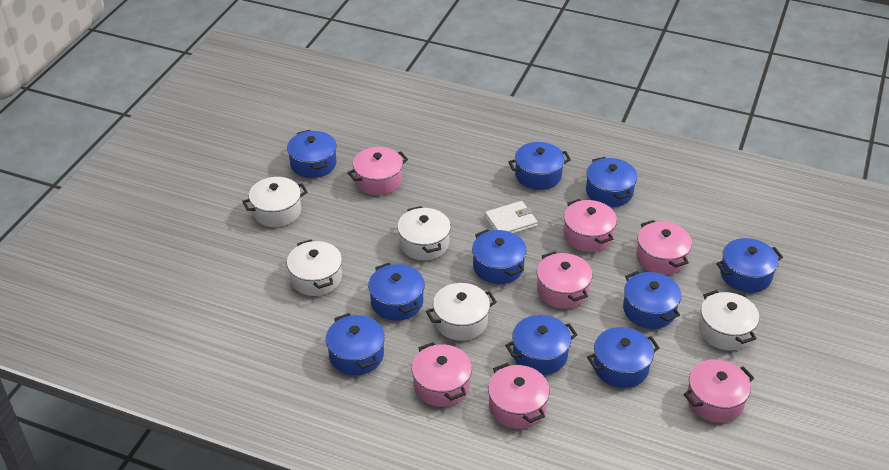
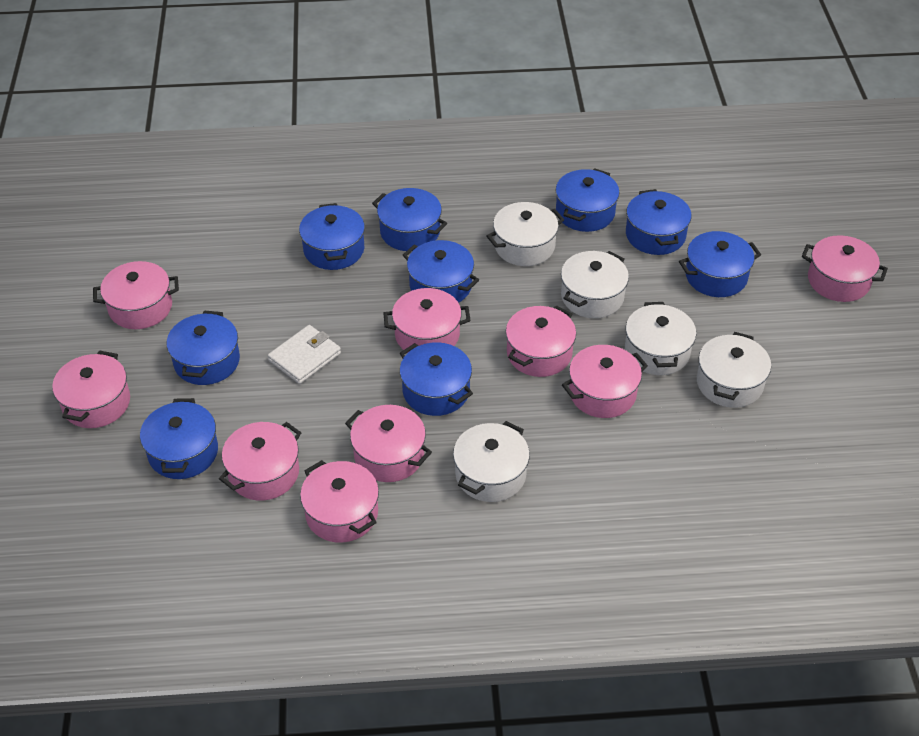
blue pot: 10 -> 9
pink pot: 7 -> 9

